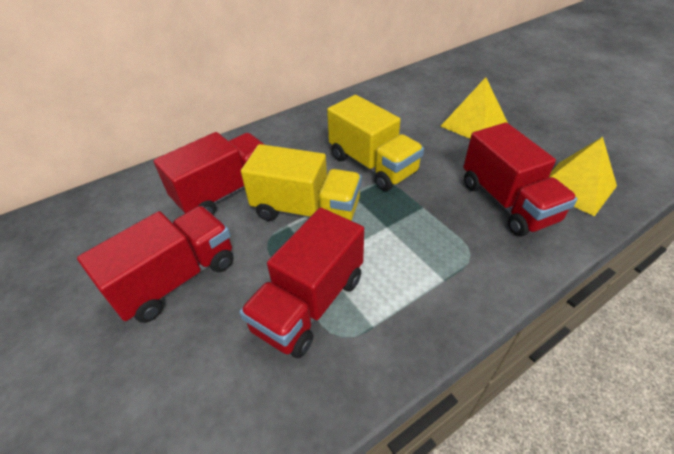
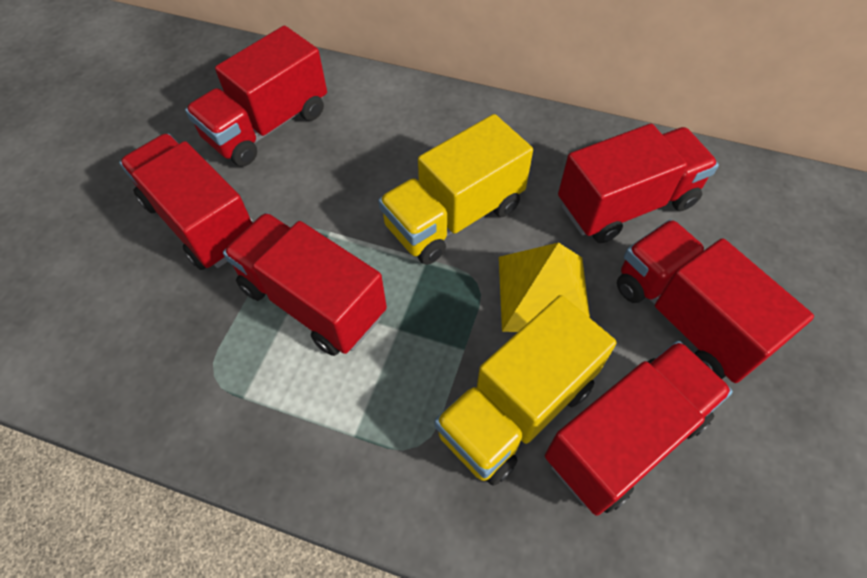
red truck: 4 -> 6
yellow pyramid: 2 -> 1

